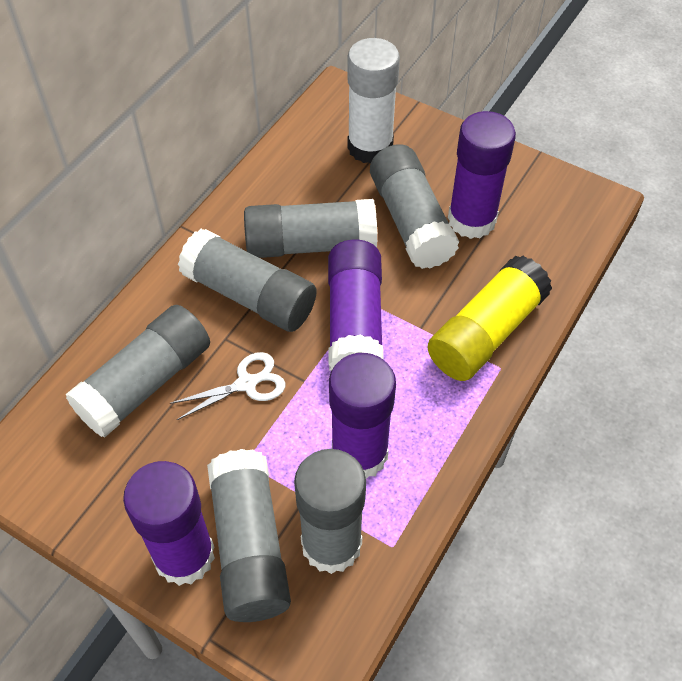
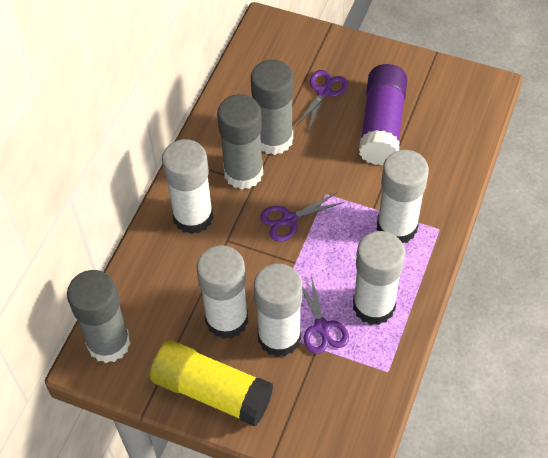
grey glue stick: 6 -> 3
purple glue stick: 4 -> 1
purple scissors: 0 -> 3
white glue stick: 1 -> 5
white scissors: 1 -> 0

